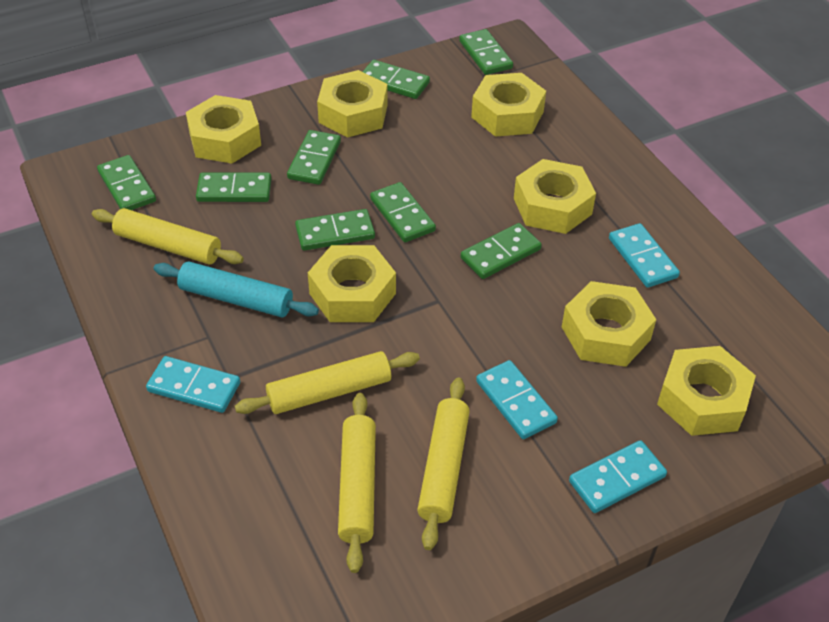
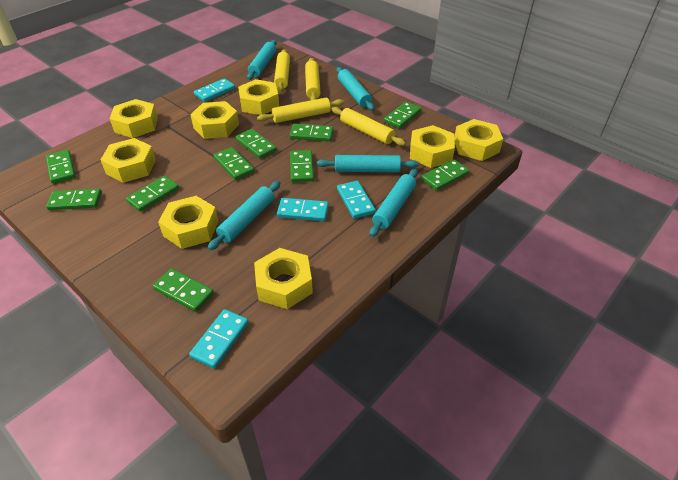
green domino: 8 -> 10
turquoise rolling pin: 1 -> 5
yellow nut: 7 -> 8

